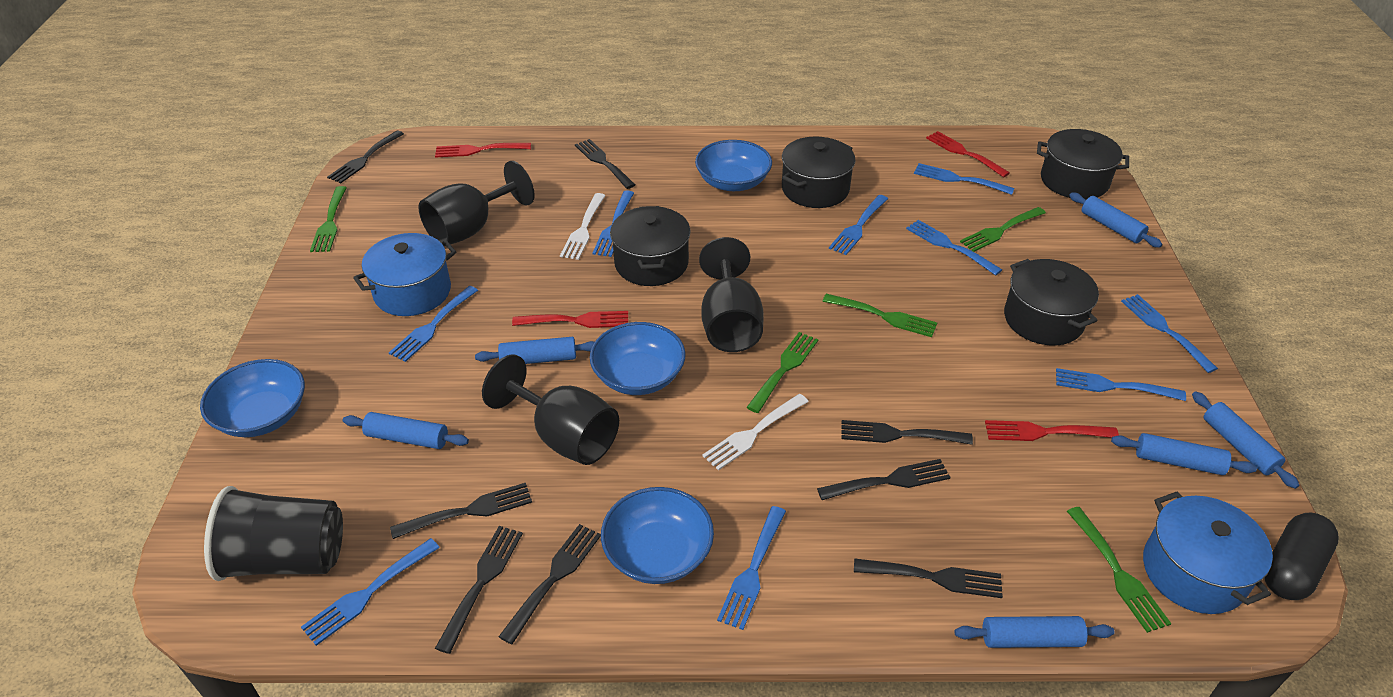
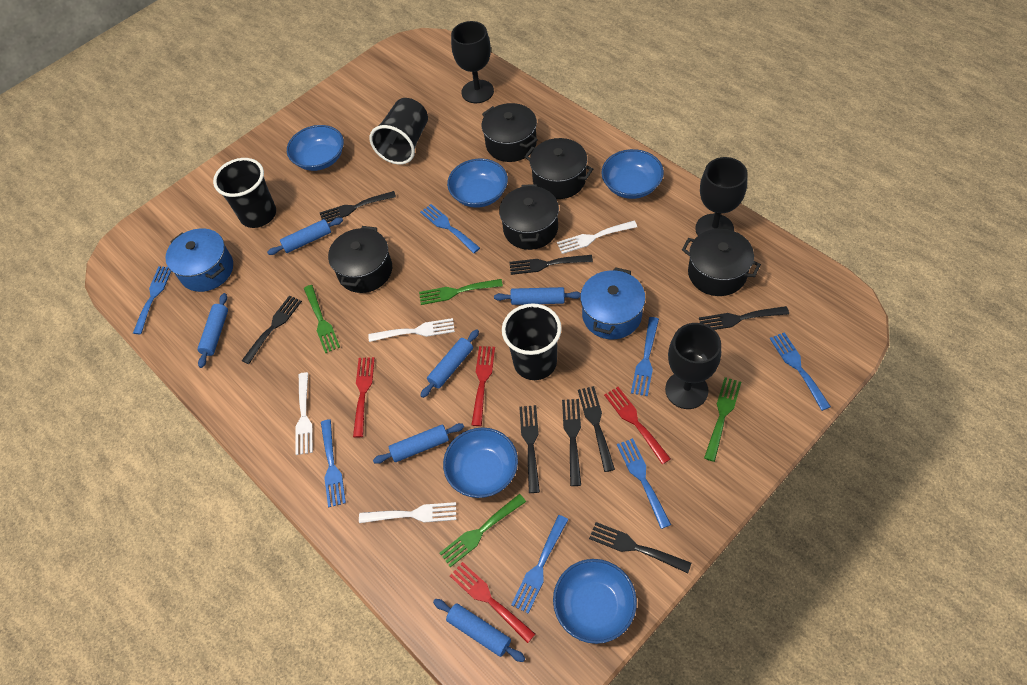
black capsule: 1 -> 0
black cup: 1 -> 3
black pot: 4 -> 5
blue bowl: 4 -> 5
blue fork: 9 -> 7
green fork: 5 -> 4
white fork: 2 -> 4

